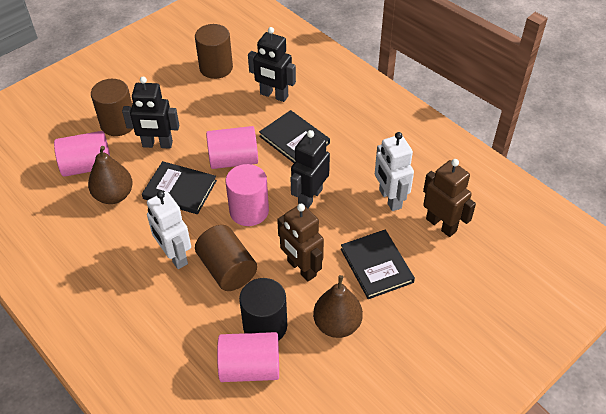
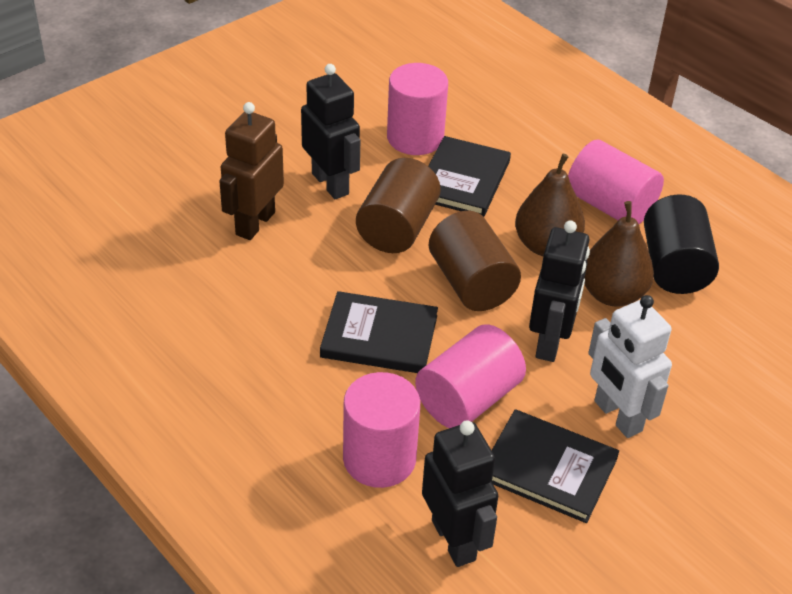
brown cylinder: 3 -> 2
brown robot: 2 -> 1
white robot: 2 -> 1

